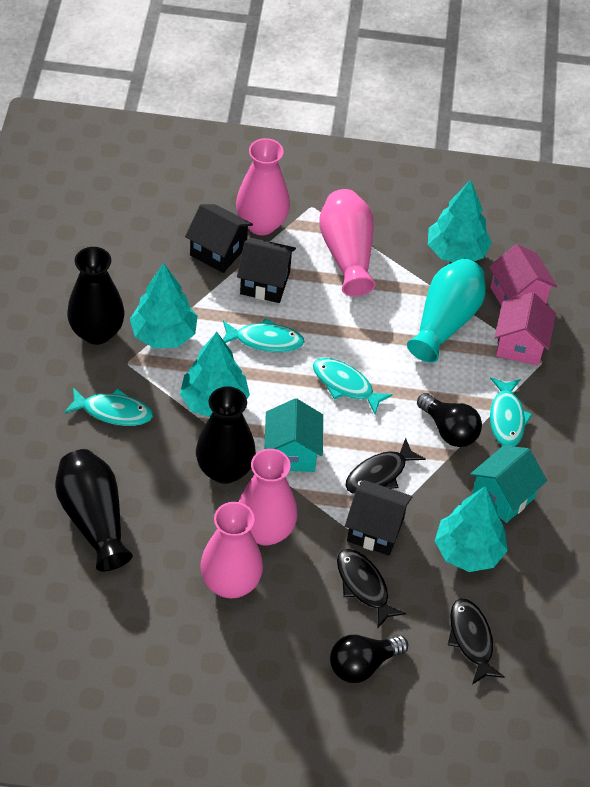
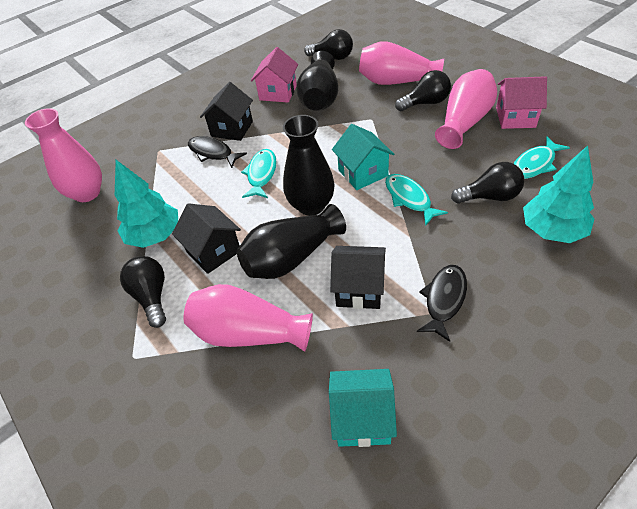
black fish: 3 -> 2
black light bulb: 2 -> 4
turquoise fish: 4 -> 3
turquoise tree: 4 -> 2
turquoise vase: 1 -> 0

